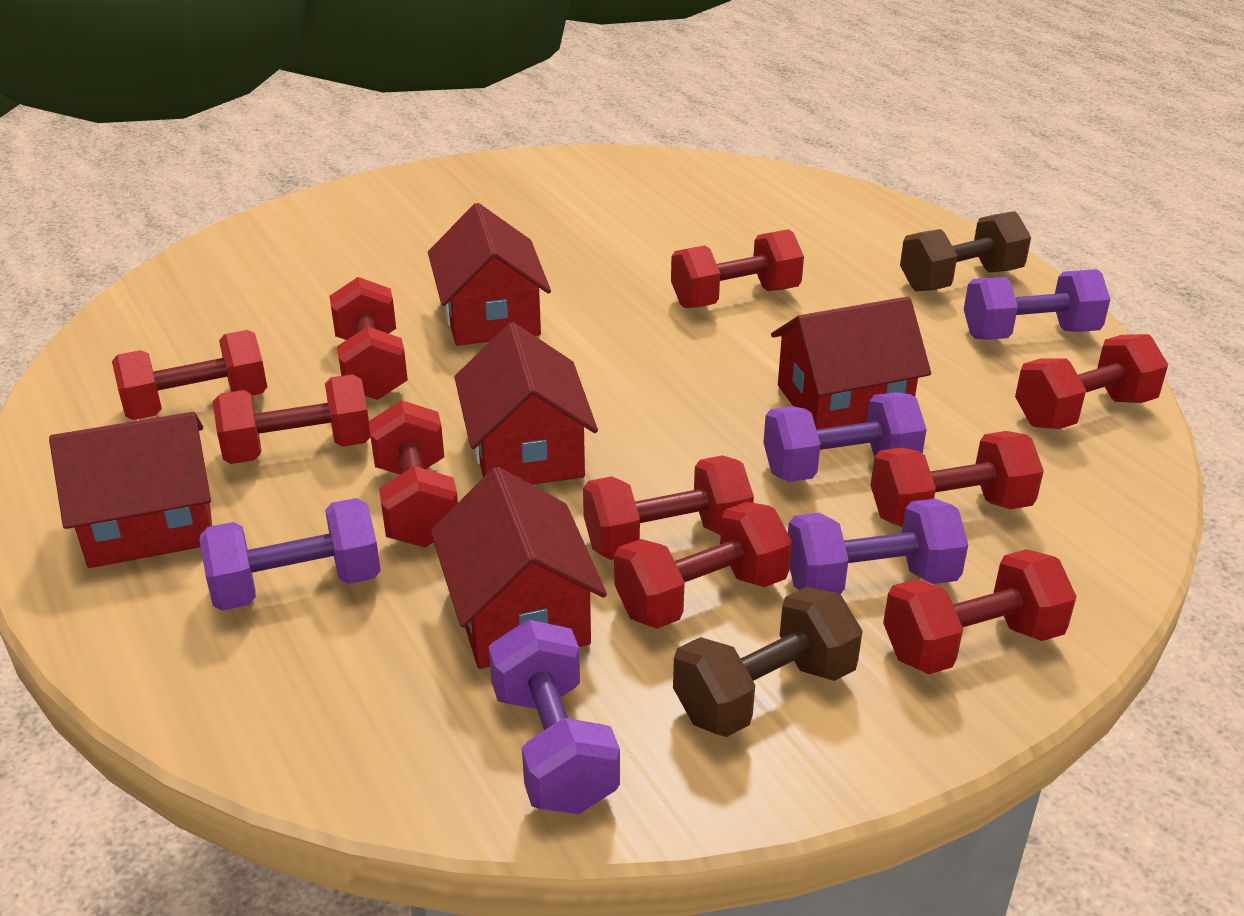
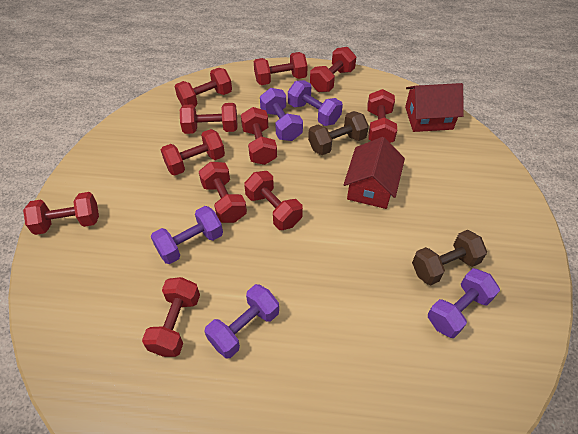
red dumbbell: 10 -> 11
red house: 5 -> 2

